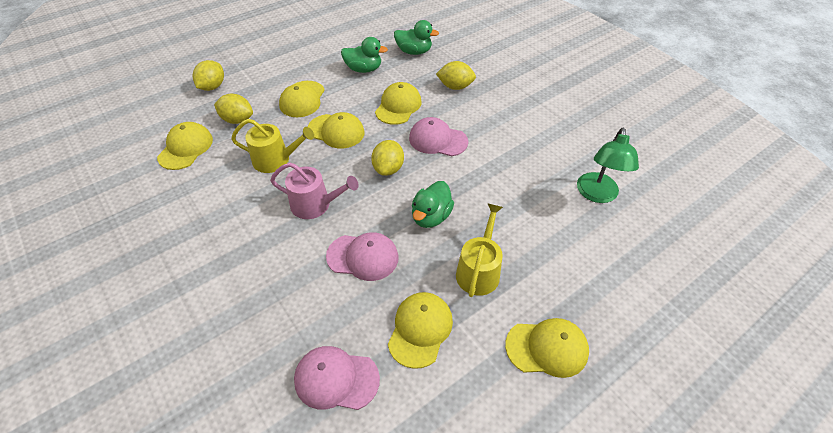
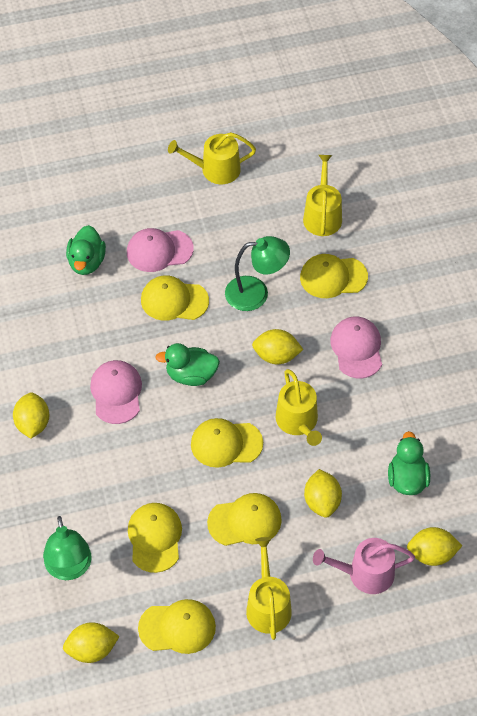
green lamp: 1 -> 2
yellow lemon: 4 -> 5
yellow watering can: 2 -> 4

